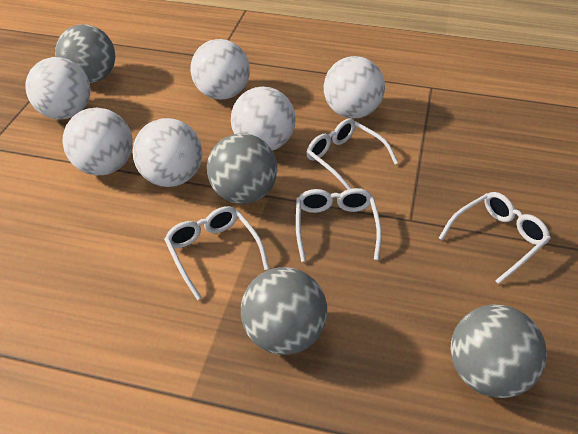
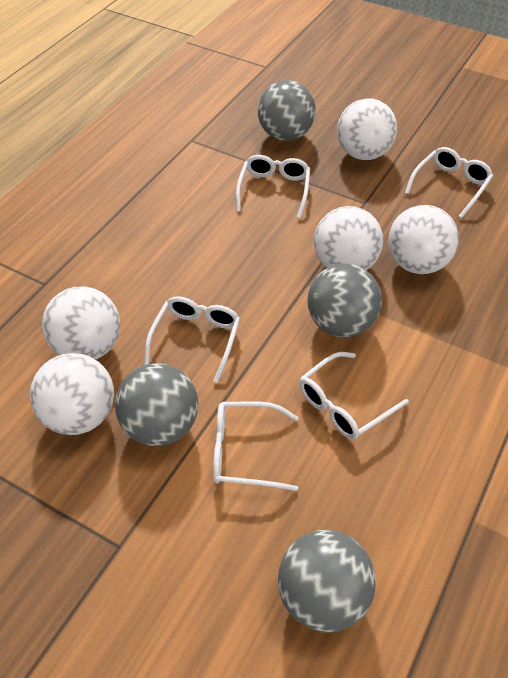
white ball: 6 -> 5
white glasses: 4 -> 5

